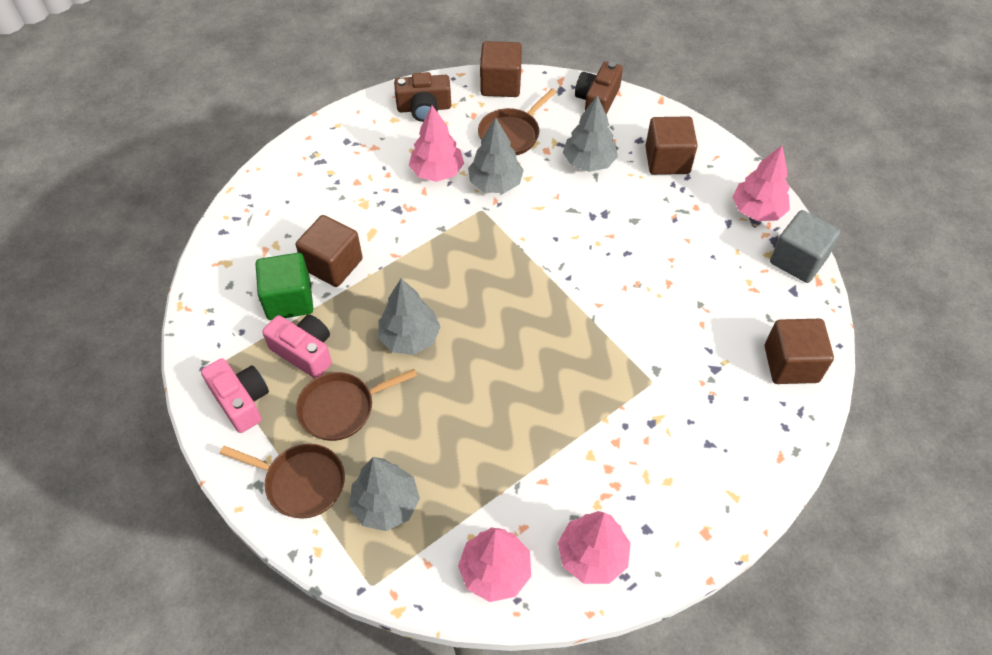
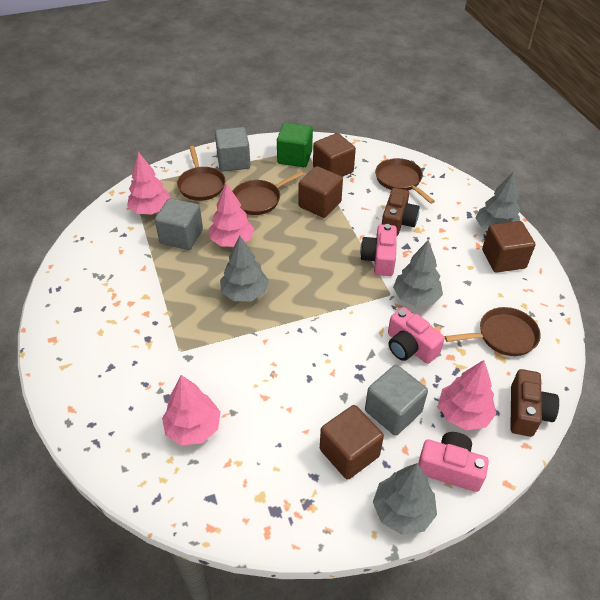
brown pan: 3 -> 4
grey cube: 1 -> 3
pink camera: 2 -> 3

